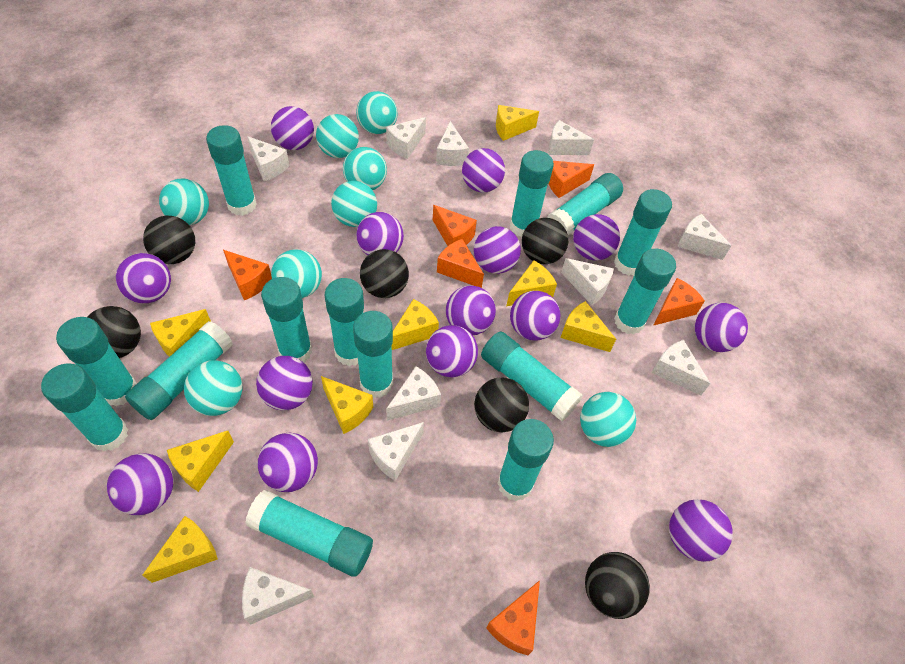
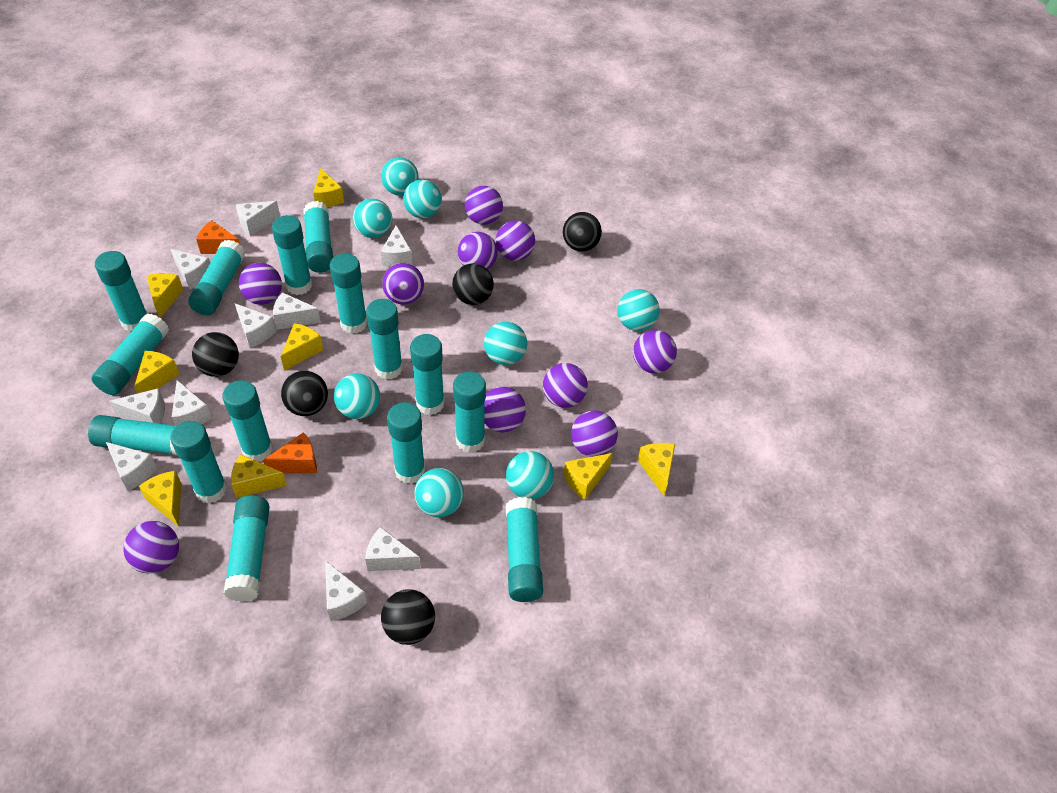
black ball: 6 -> 5
orange cheese: 6 -> 2
purple ball: 14 -> 10
turquoise glue stick: 14 -> 15

